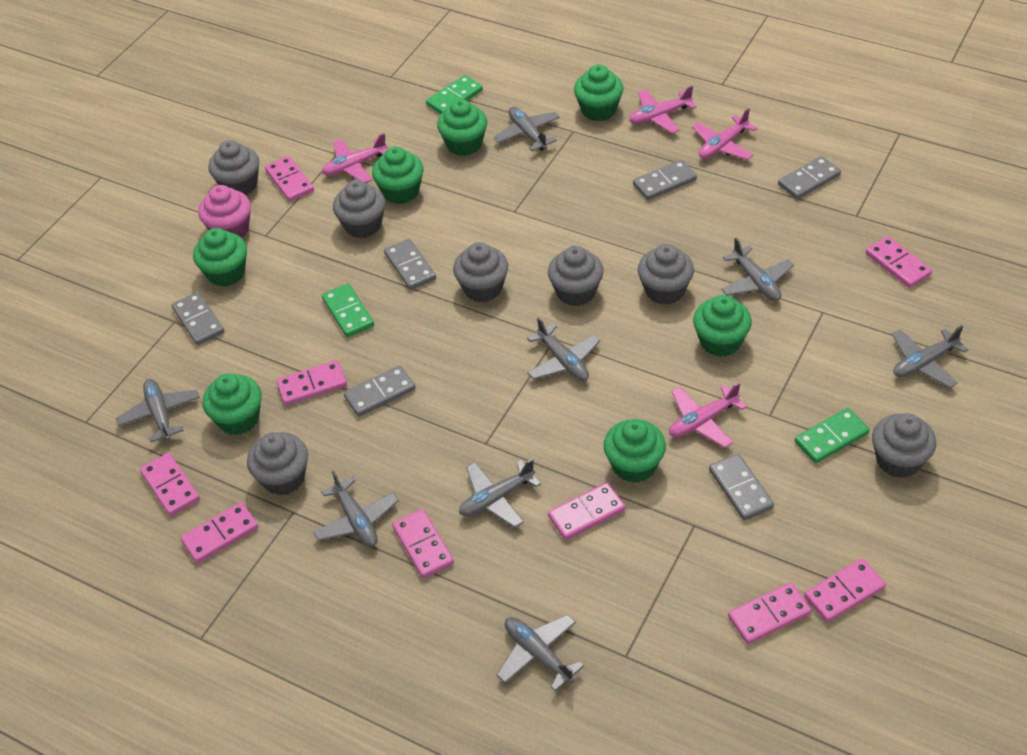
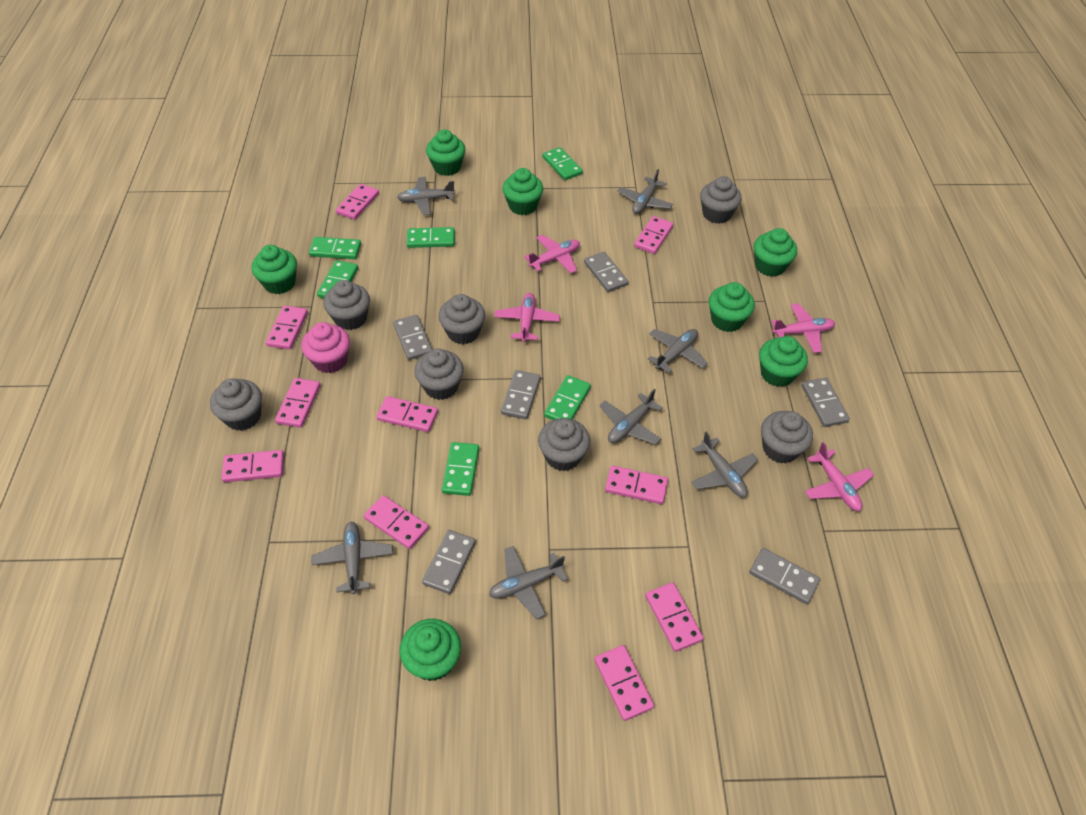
green domino: 3 -> 6
grey plane: 8 -> 7
pink domino: 9 -> 10

